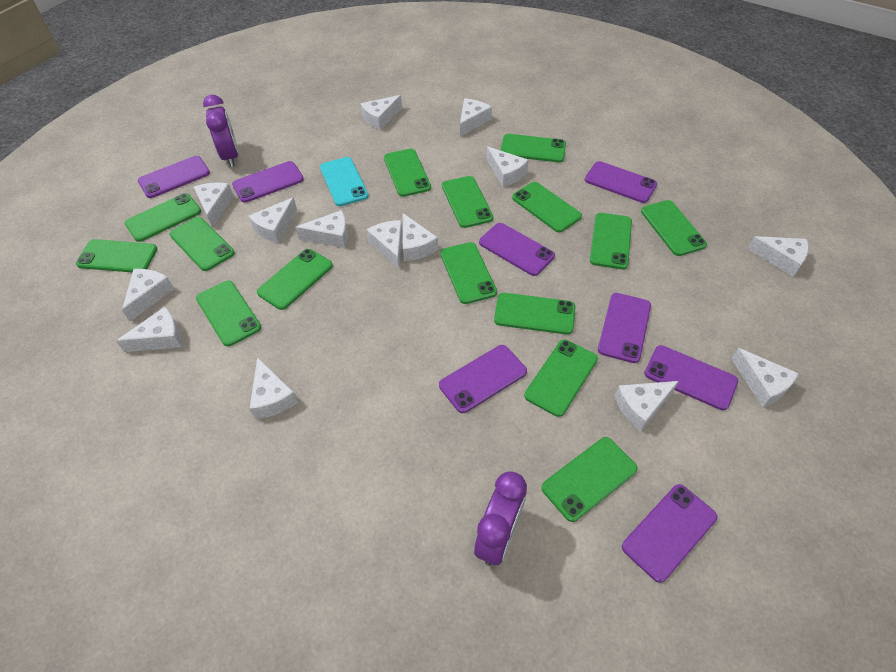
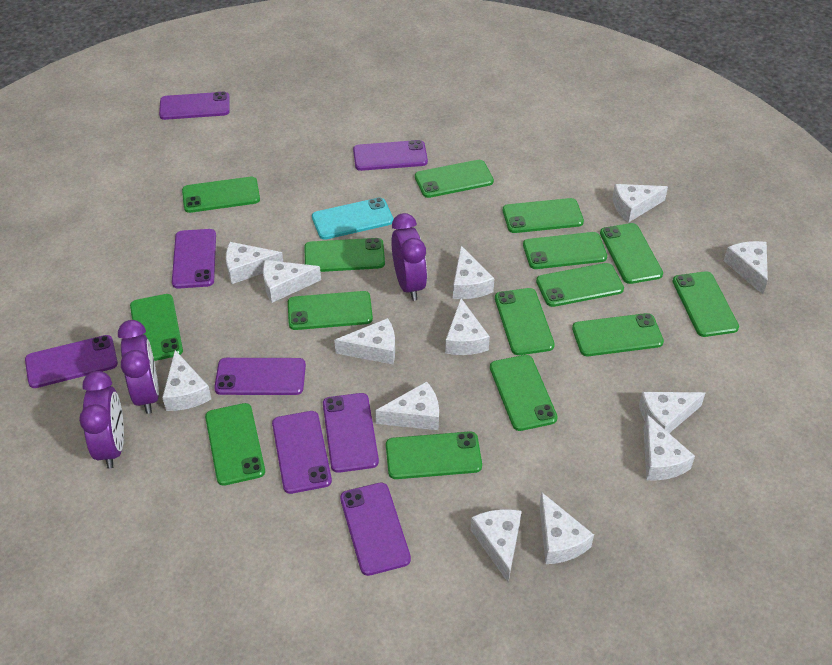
purple clock: 2 -> 3
white cheese: 14 -> 13

